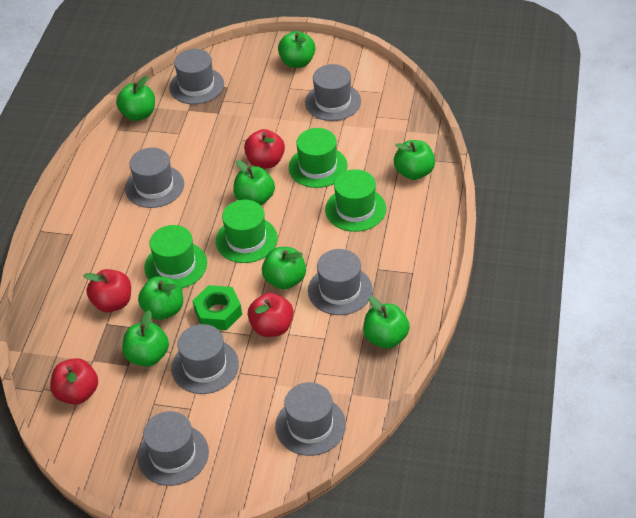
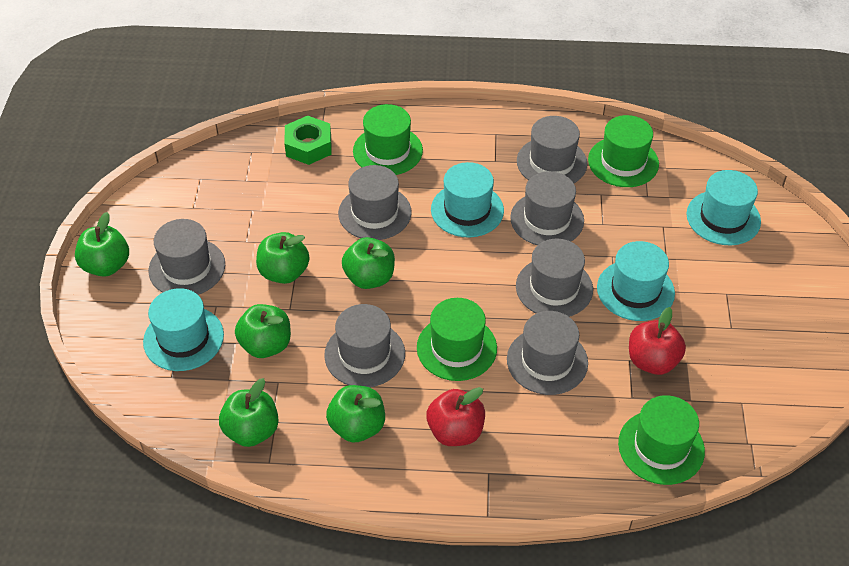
green apple: 8 -> 6
red apple: 4 -> 2
turquoise hat: 0 -> 4

